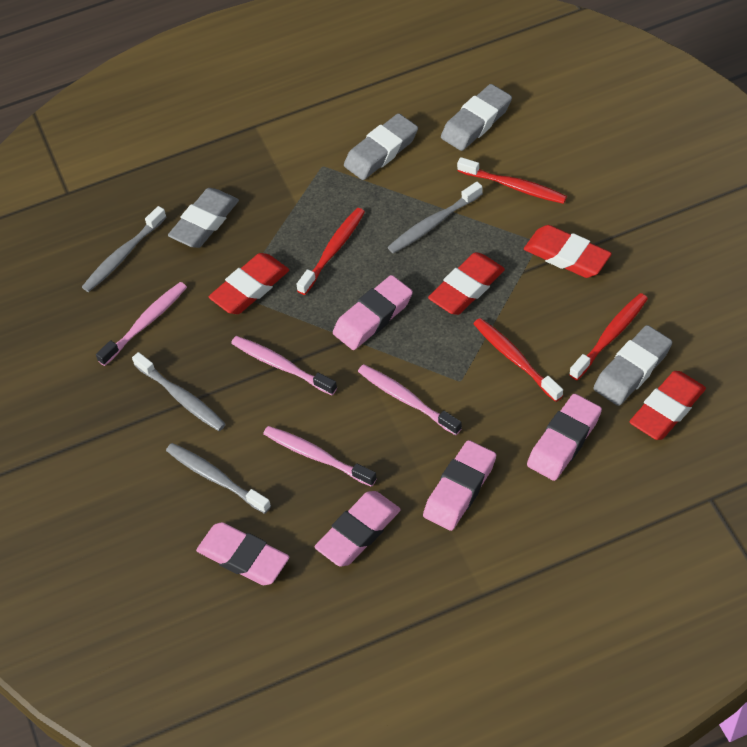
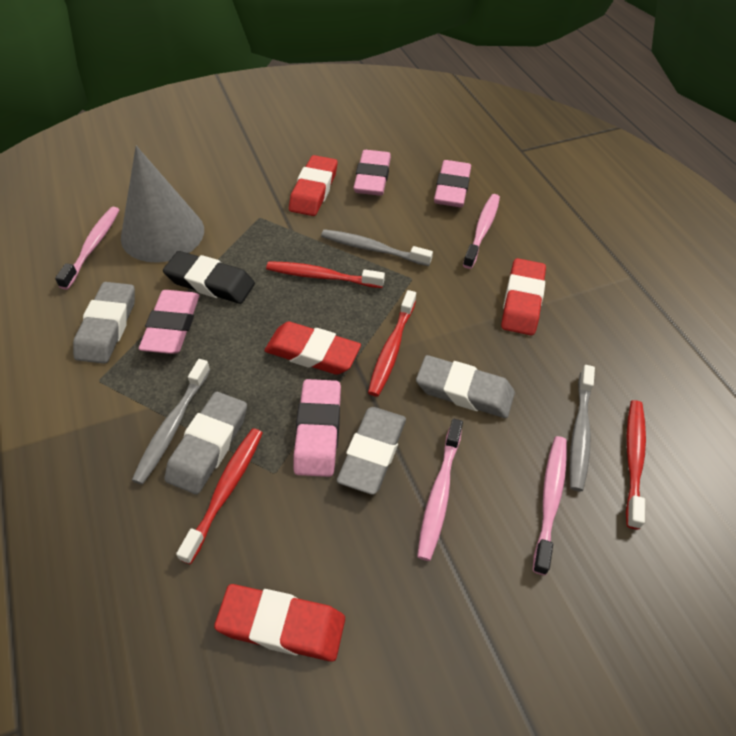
black eraser: 0 -> 1
grey cone: 0 -> 1
grey toothbrush: 4 -> 3
pink eraser: 5 -> 4

